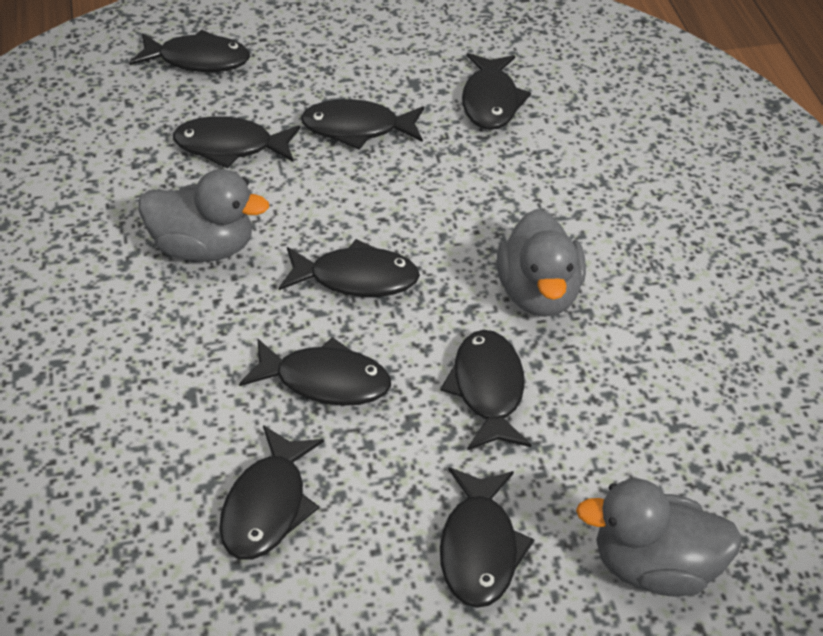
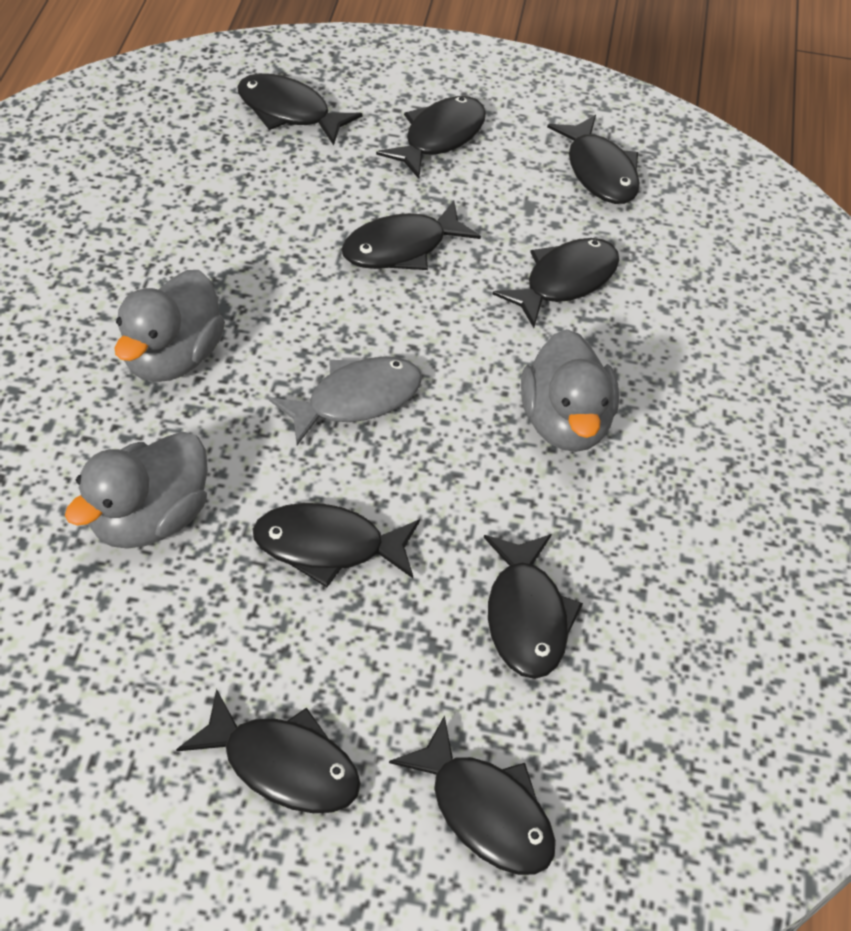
grey fish: 0 -> 1

